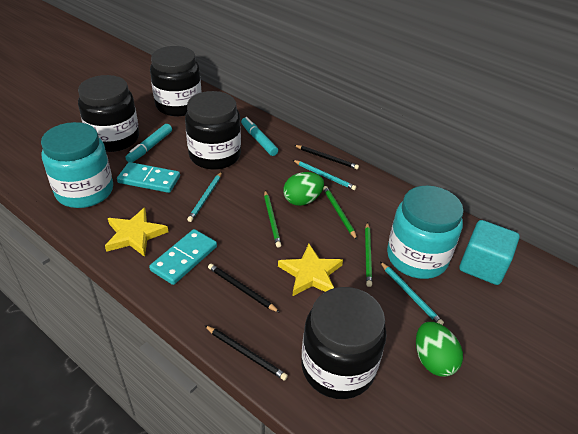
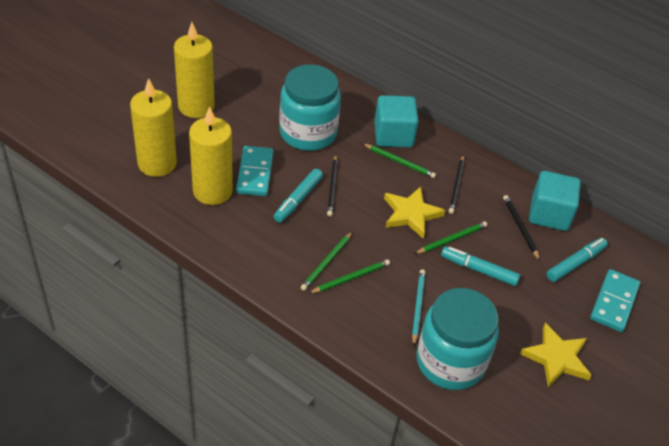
black jar: 4 -> 0
green egg: 2 -> 0
green pencil: 3 -> 4
turquoise cube: 1 -> 2
turquoise marker: 2 -> 3
turquoise pencil: 3 -> 1
yellow candle: 0 -> 3

